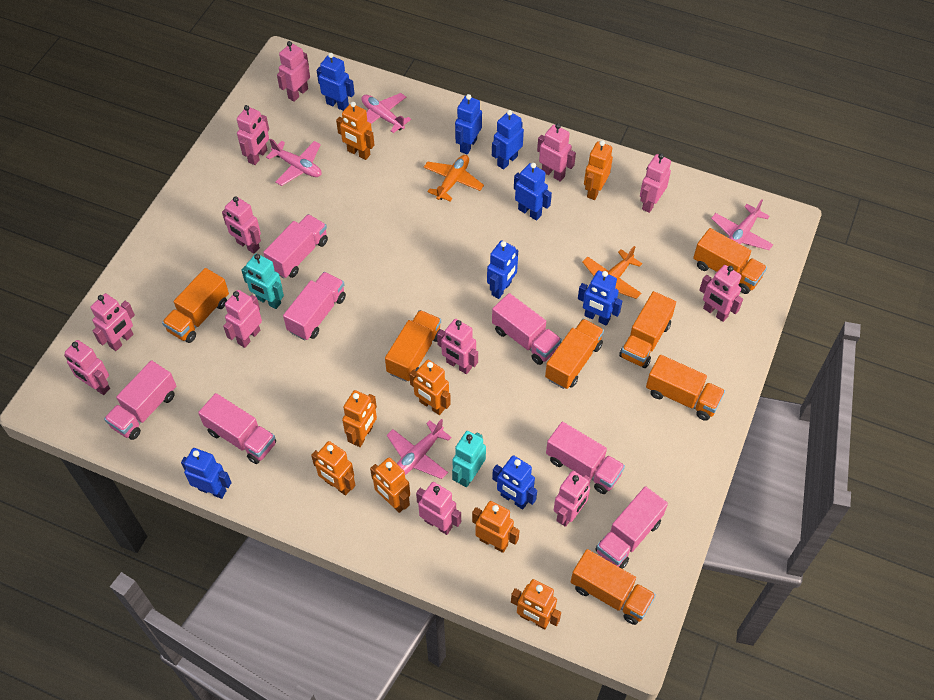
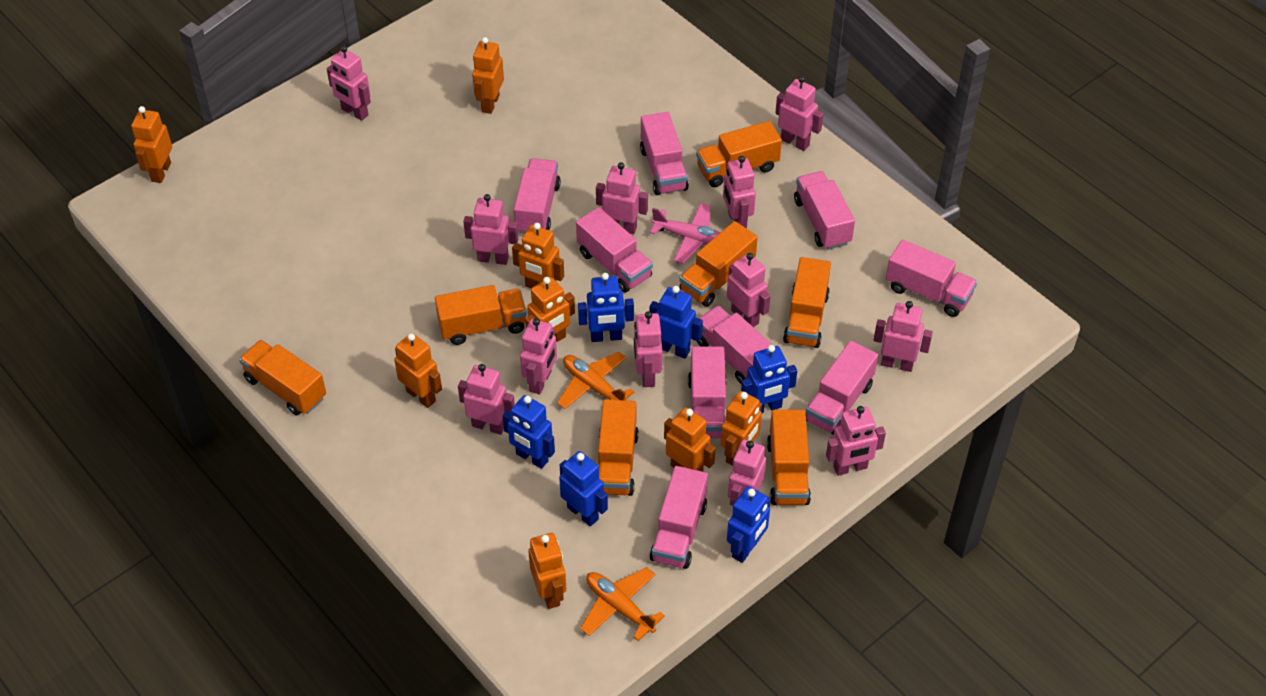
blue robot: 8 -> 6
pink plane: 4 -> 1
pink truck: 7 -> 9
turquoise robot: 2 -> 0

